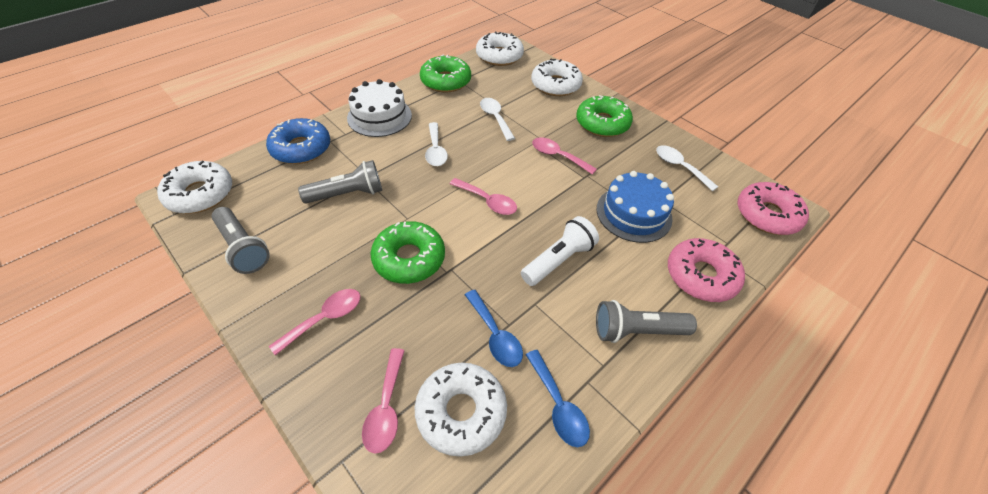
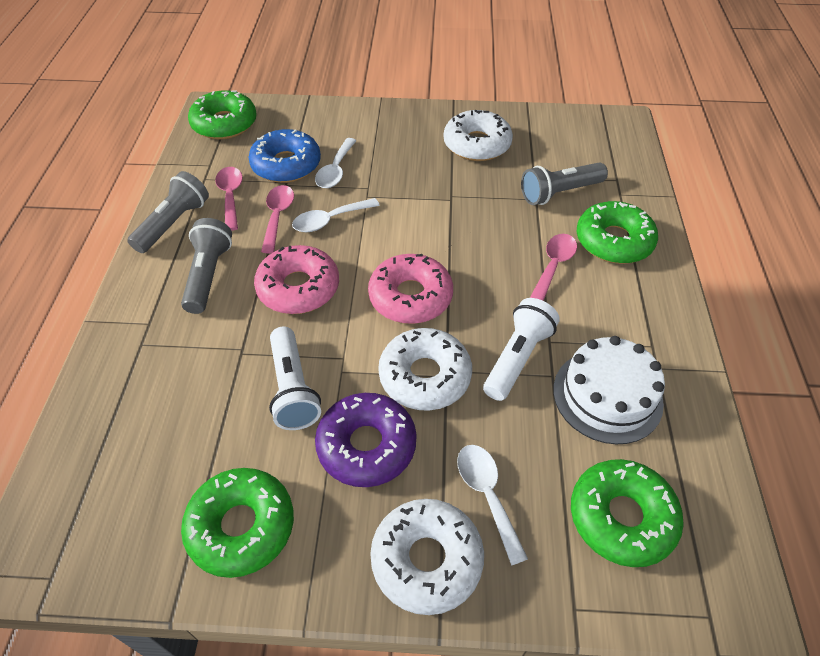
blue cake: 1 -> 0
blue spoon: 2 -> 0
green donut: 3 -> 4
pink spoon: 4 -> 3
purple donut: 0 -> 1
white donut: 4 -> 3
white flashlight: 1 -> 2

